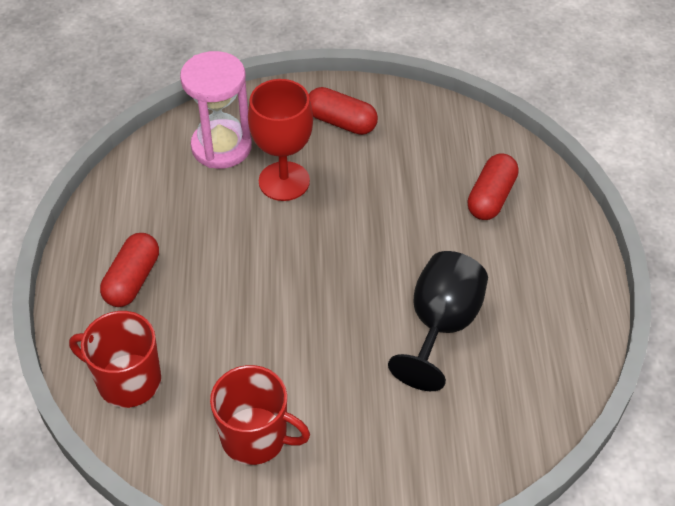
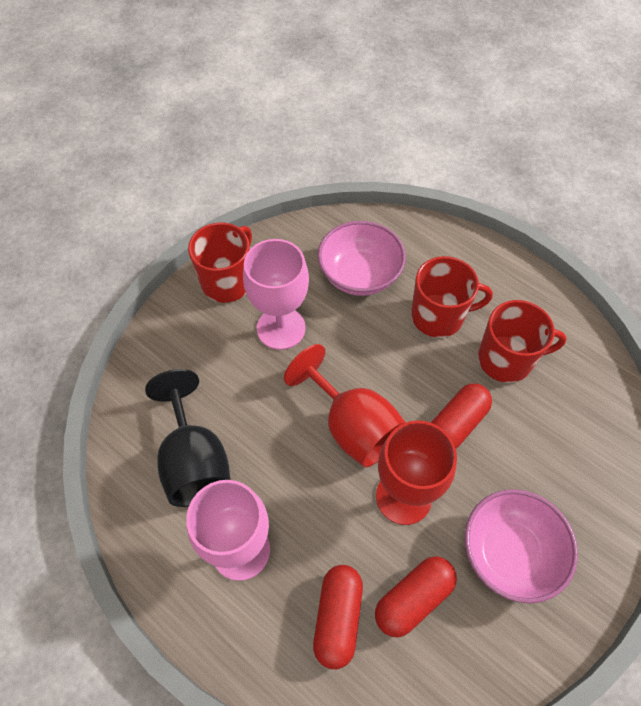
pink bowl: 0 -> 2
pink goblet: 0 -> 2
pink hourglass: 1 -> 0
red goblet: 1 -> 2
red mug: 2 -> 3

